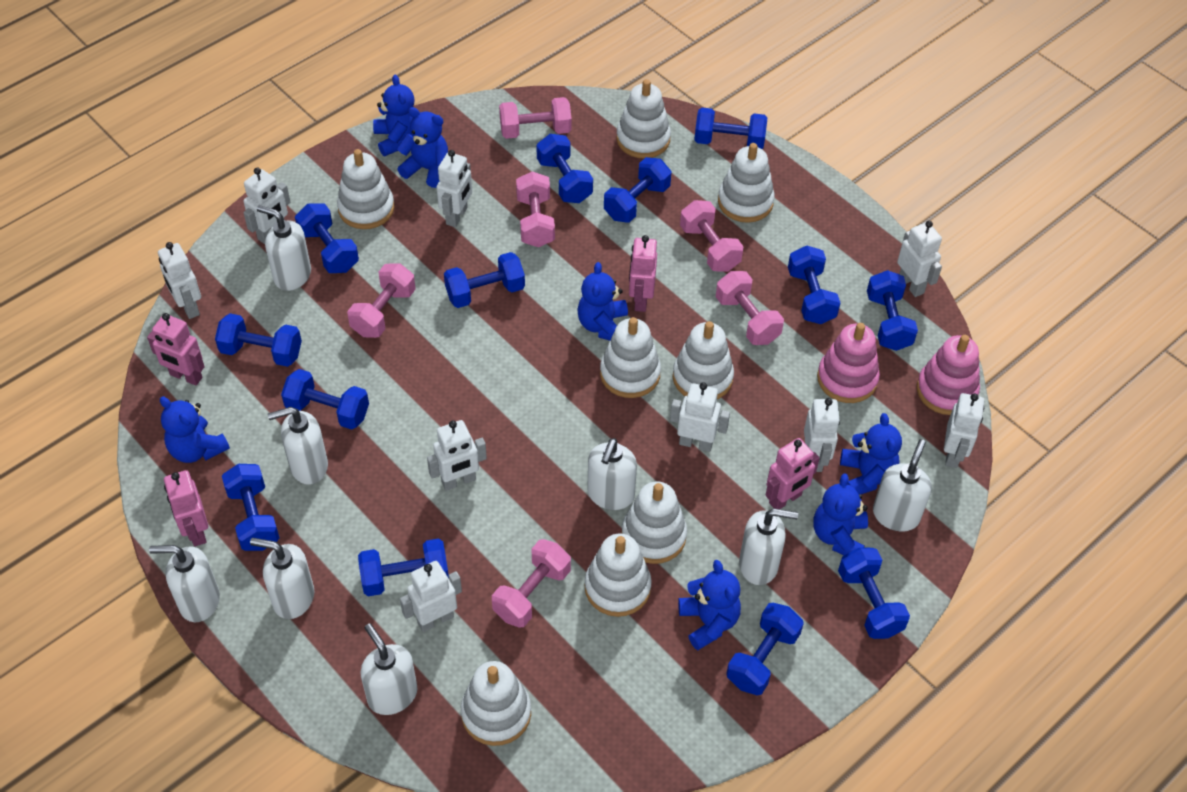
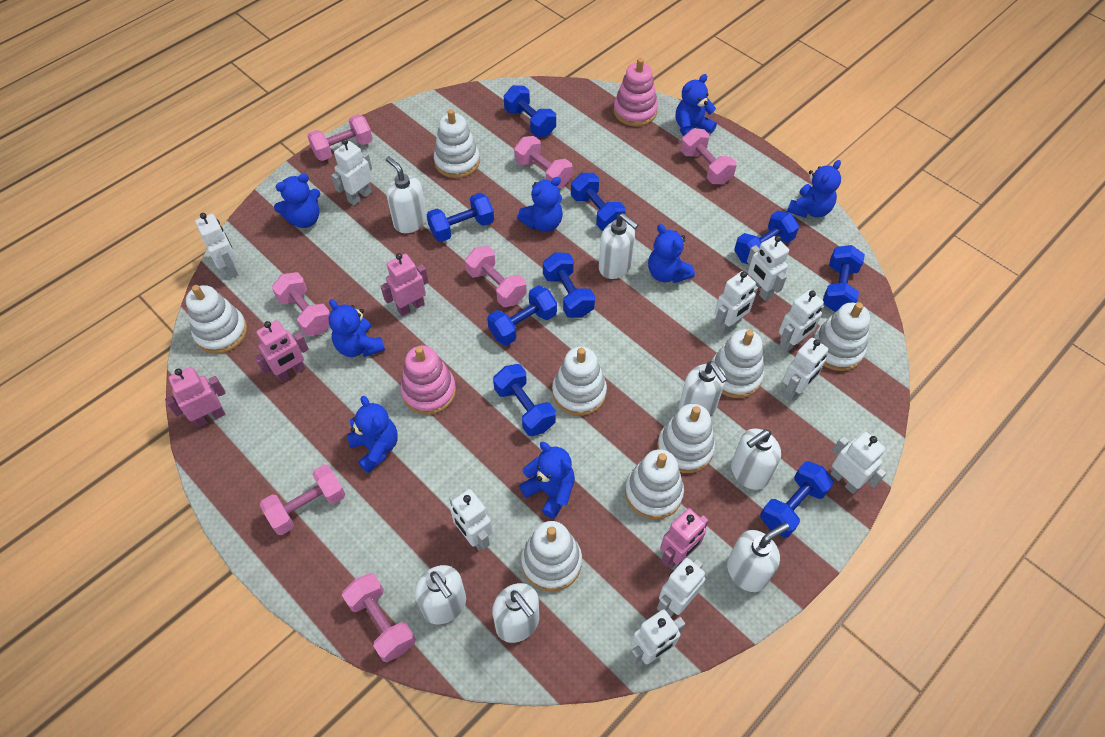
blue dumbbell: 13 -> 9
blue teddy bear: 7 -> 8
pink dumbbell: 6 -> 7
white robot: 9 -> 10
white soap dispenser: 8 -> 7

